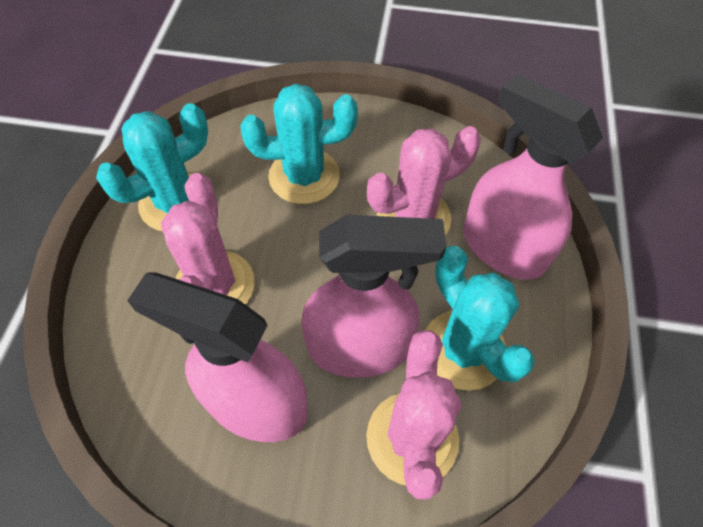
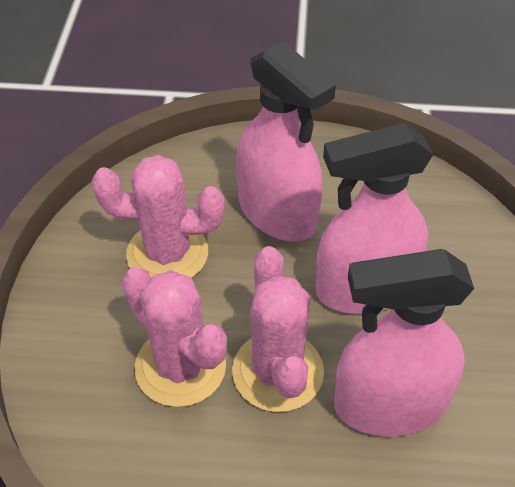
turquoise cactus: 3 -> 0

